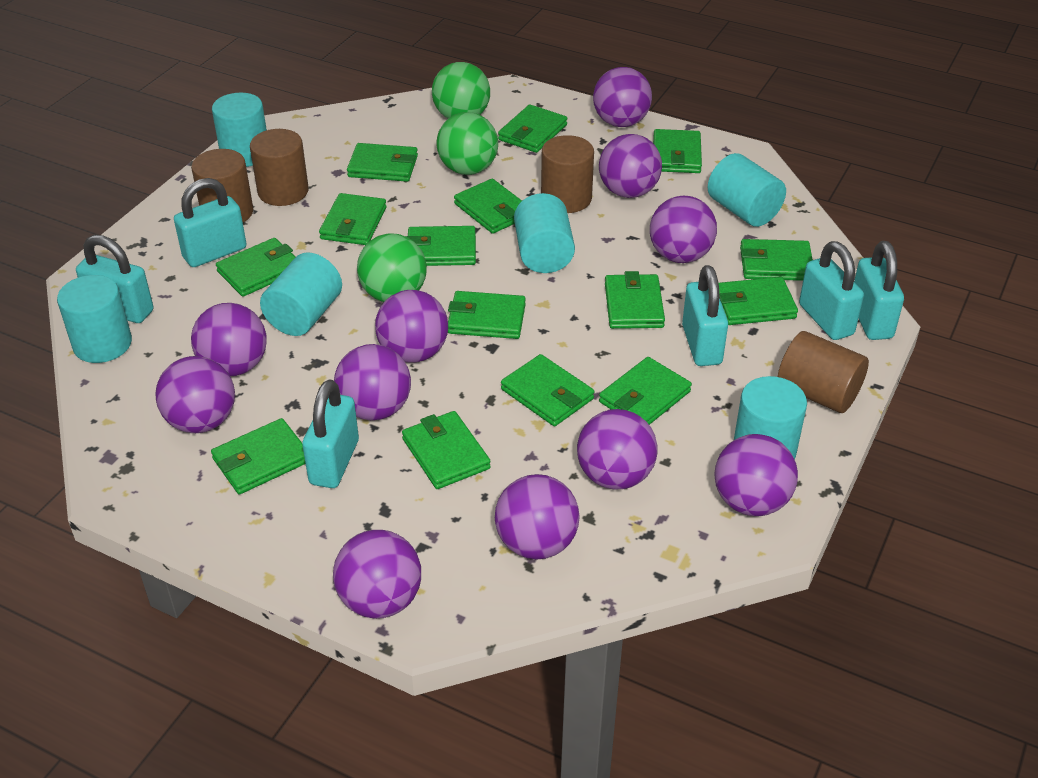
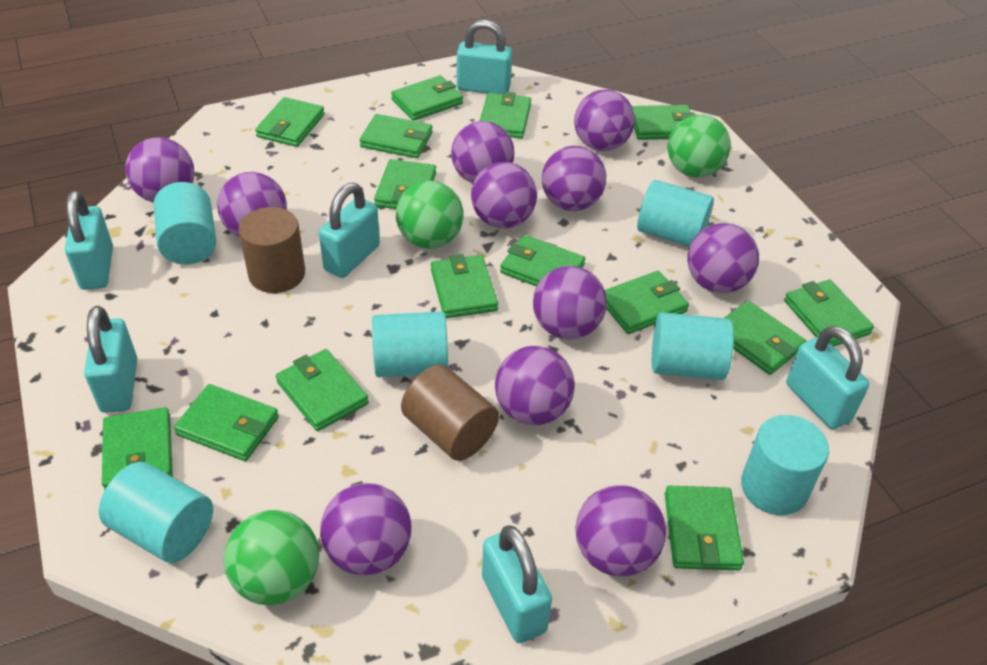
brown cylinder: 4 -> 2

